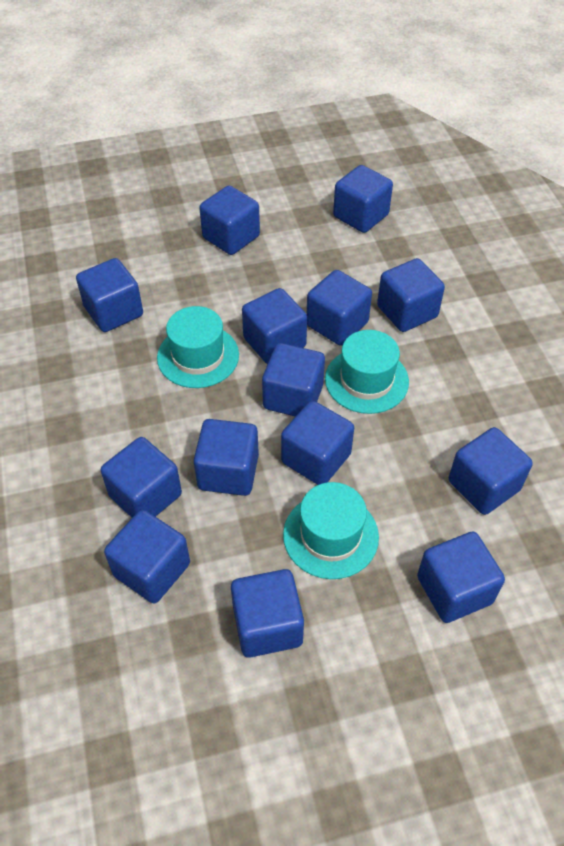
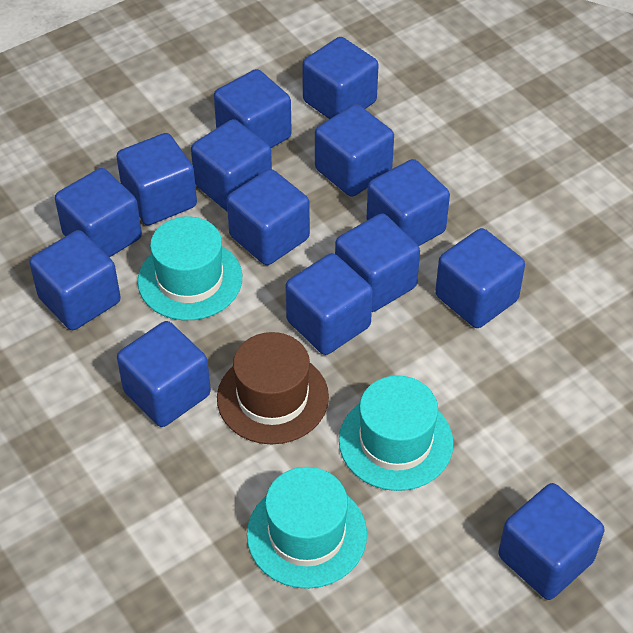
brown hat: 0 -> 1

